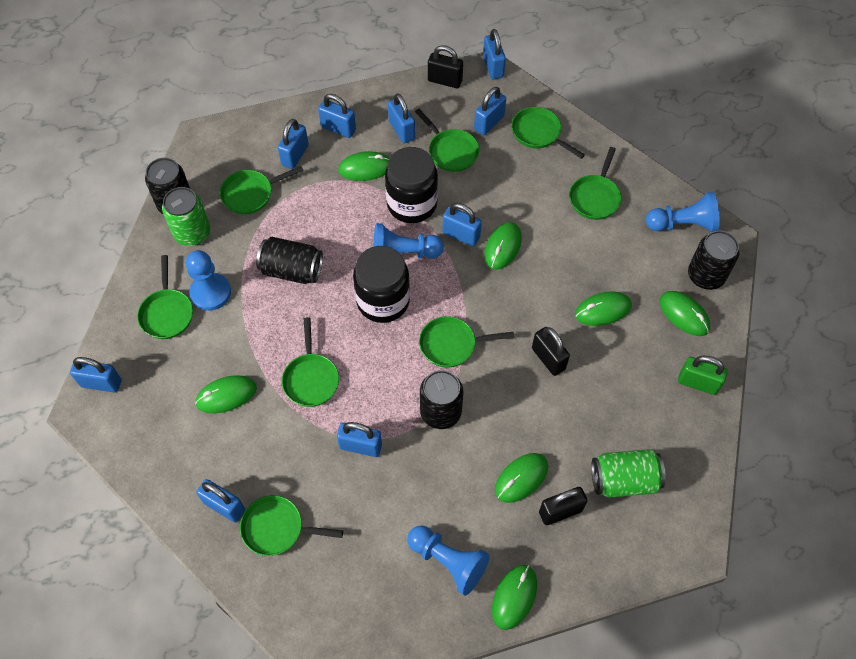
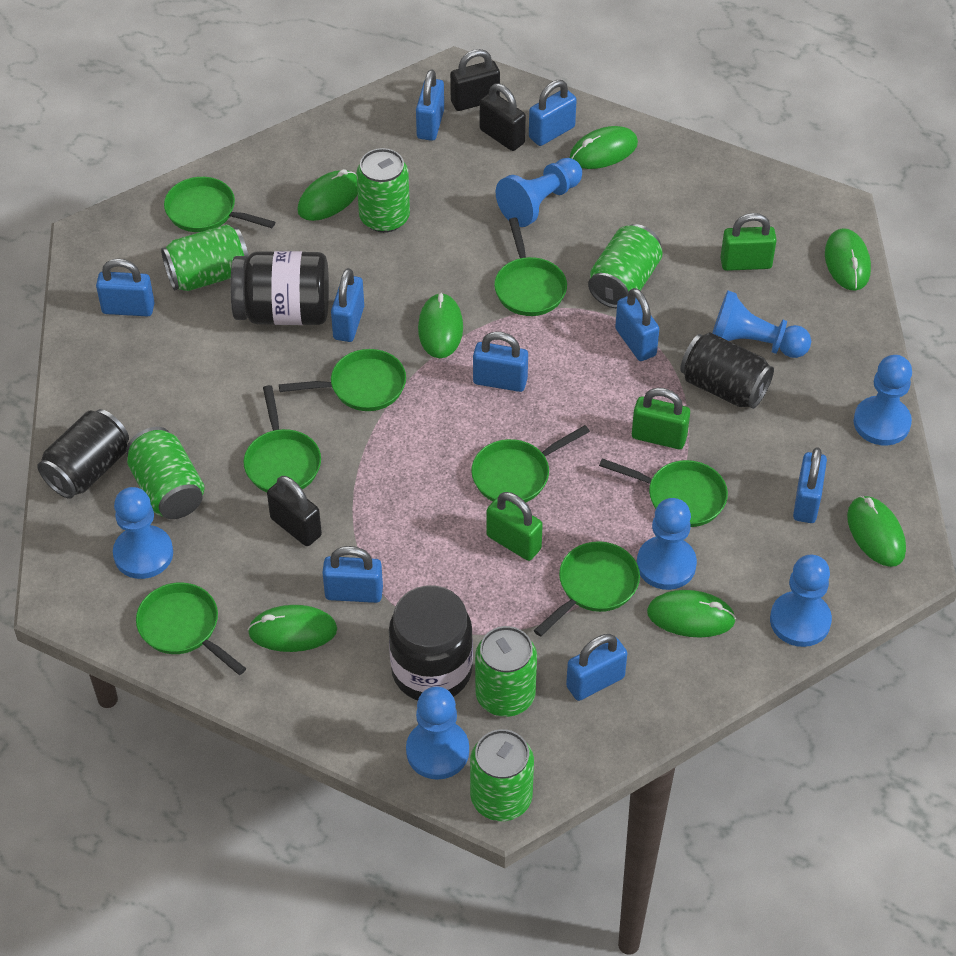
black can: 4 -> 2
blue pawn: 4 -> 7
green can: 2 -> 6
green padlock: 1 -> 3

